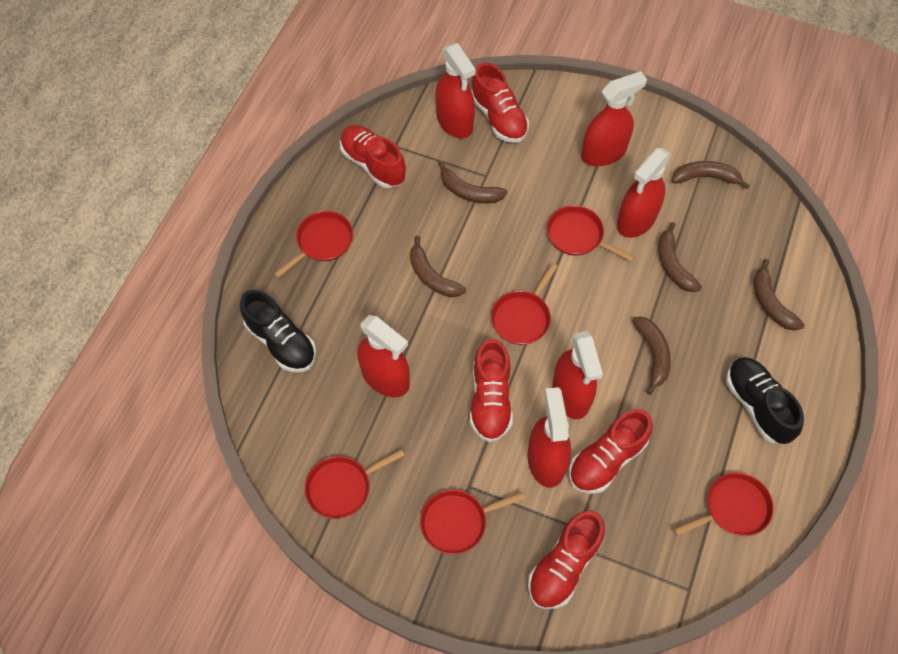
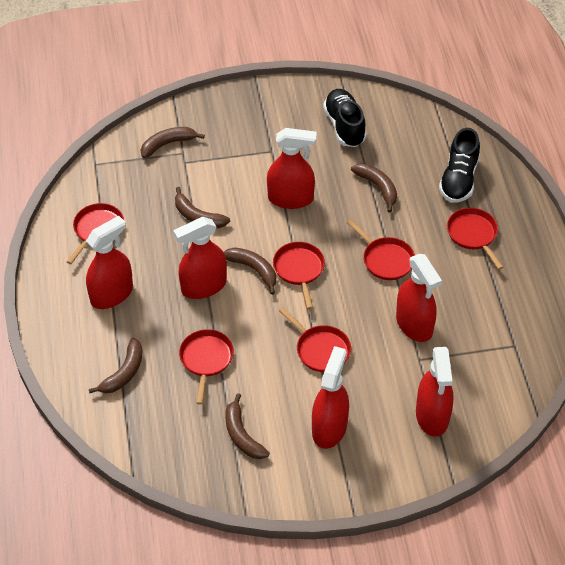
red shoe: 5 -> 0

